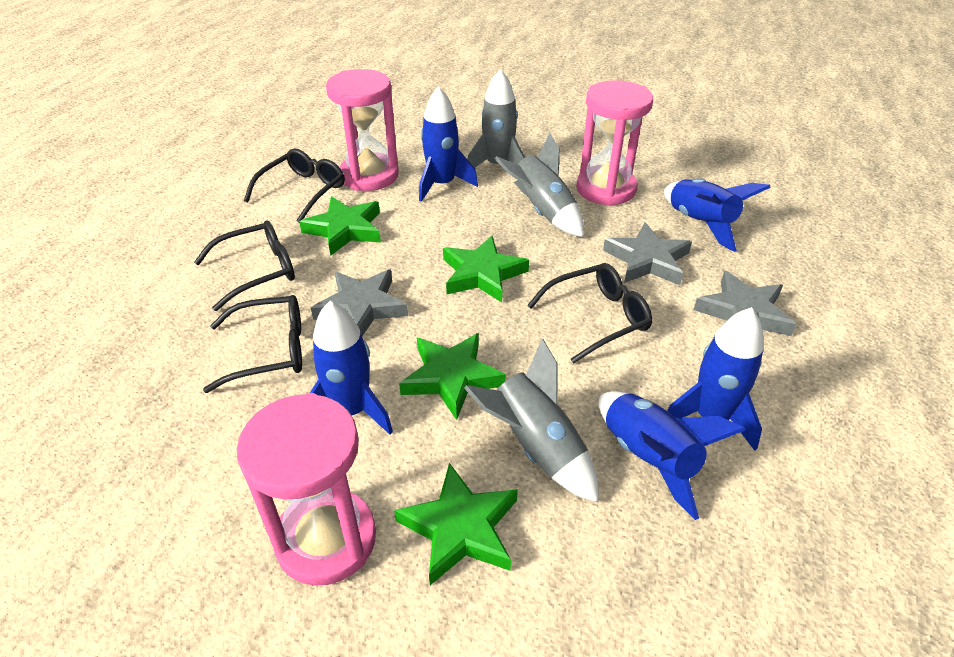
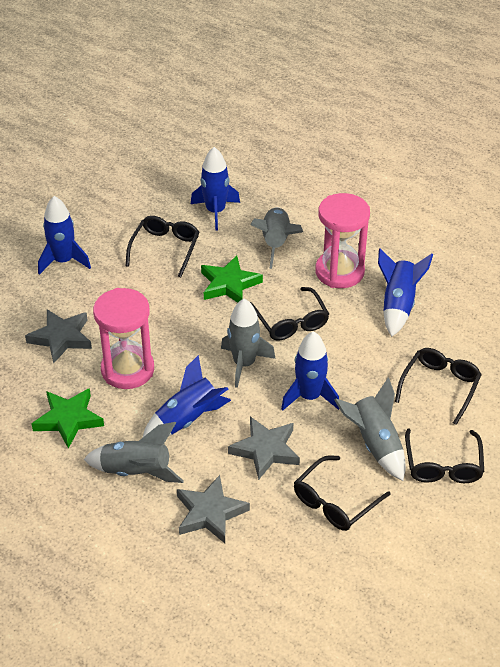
black glasses: 4 -> 5
green star: 4 -> 2
grey rocket: 3 -> 4
pink hourglass: 3 -> 2

